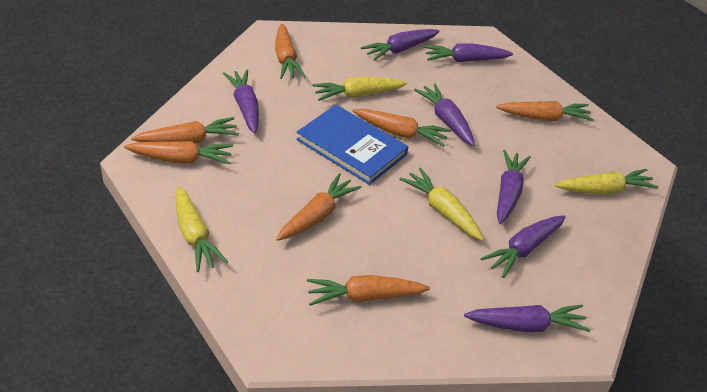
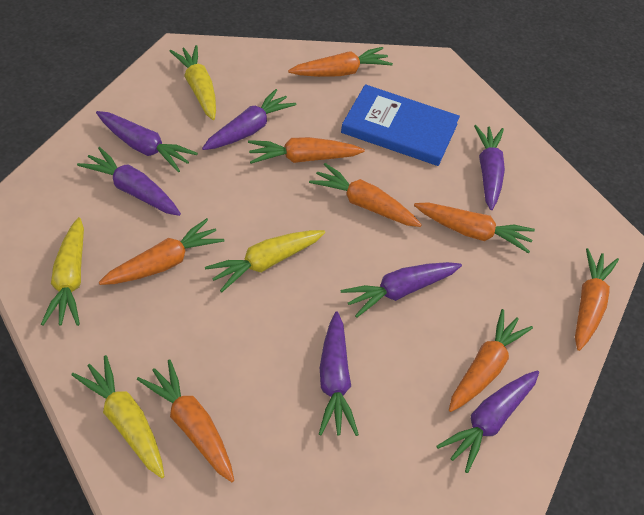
orange carrot: 7 -> 8

